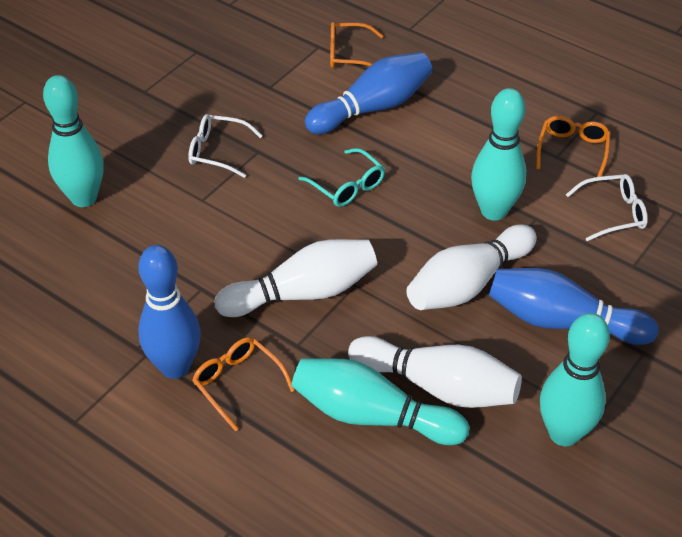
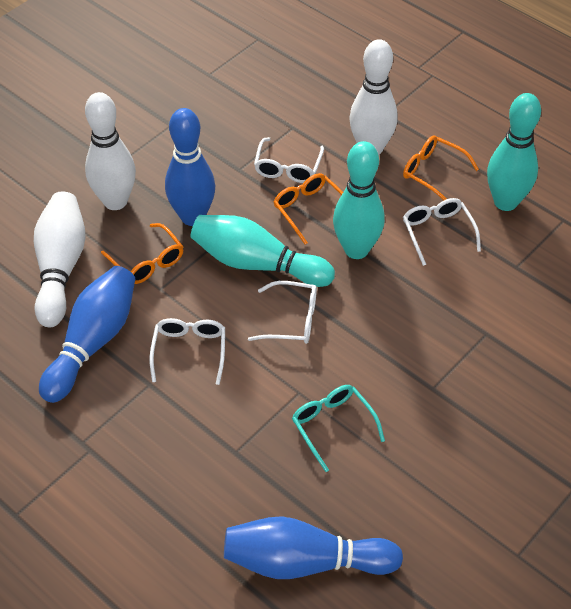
turquoise bowling pin: 4 -> 3
white glasses: 2 -> 4

